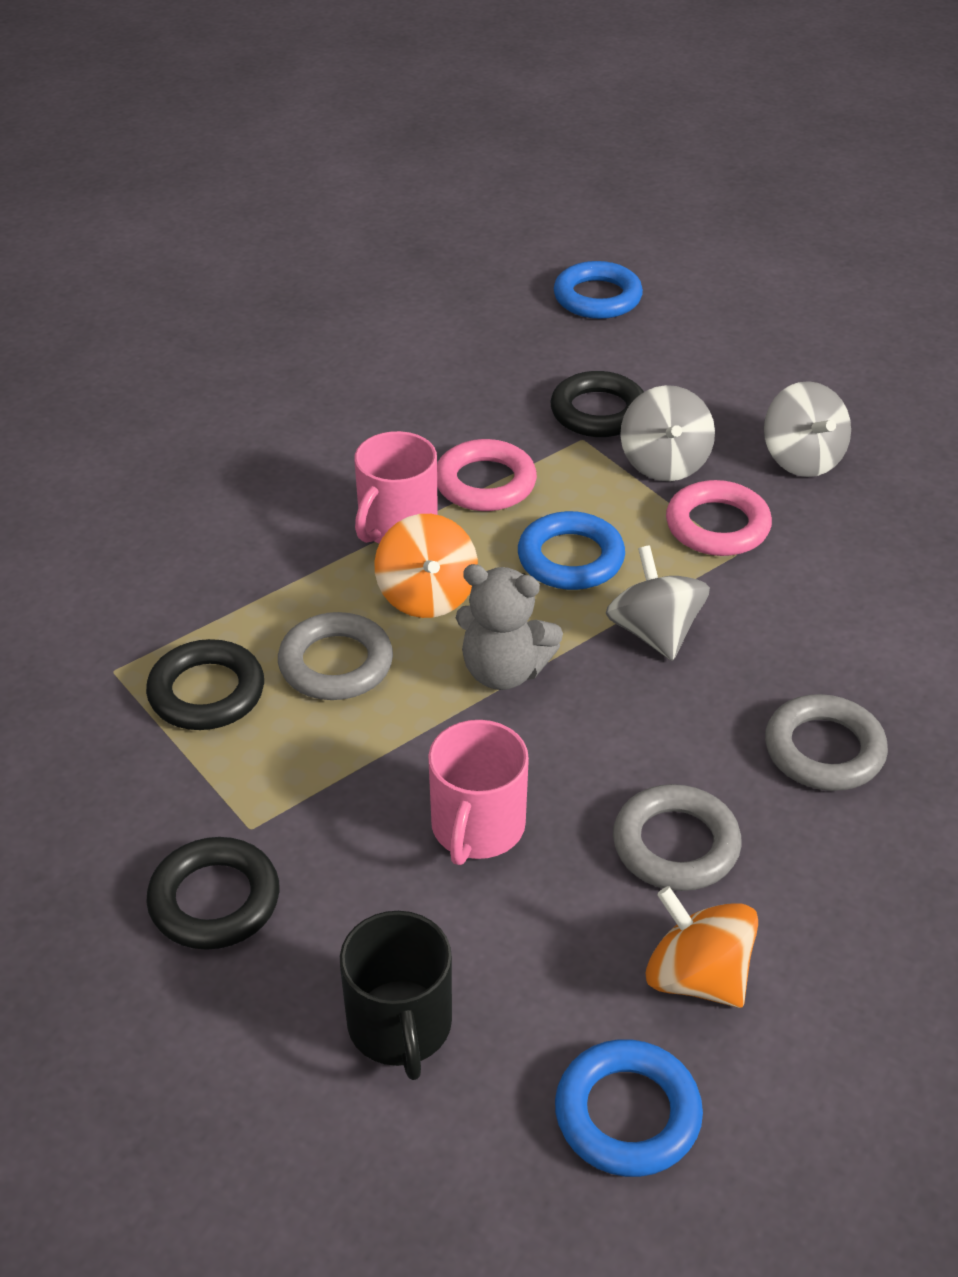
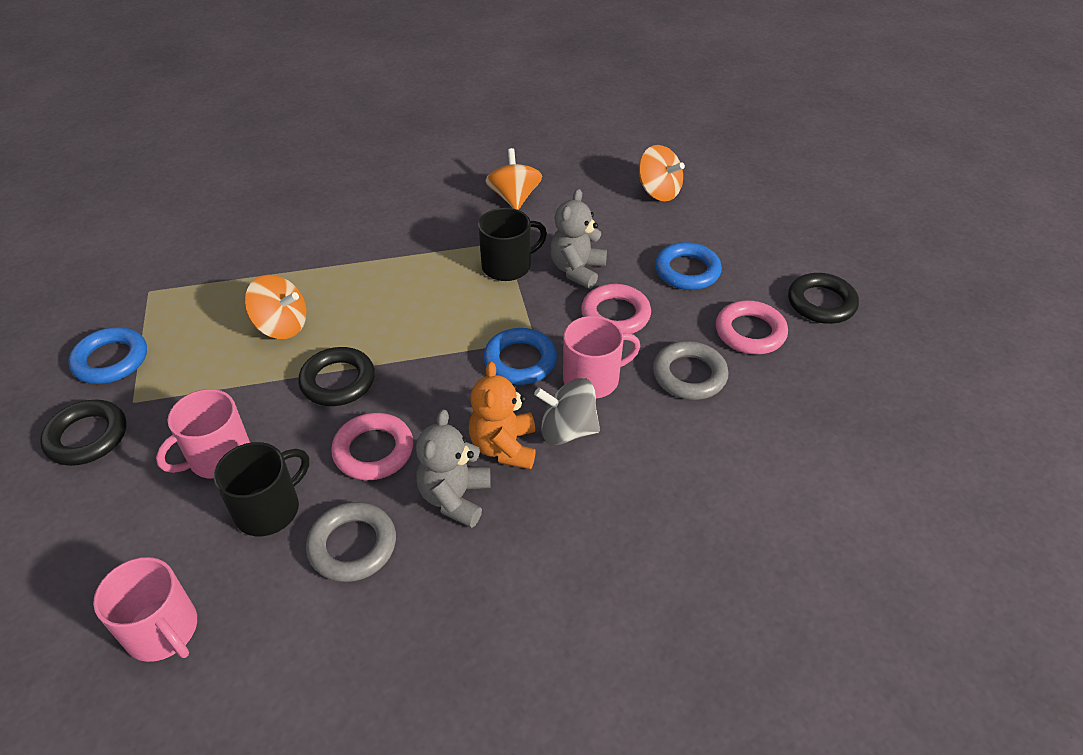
black mug: 1 -> 2
grey ring: 3 -> 2
grey spinning top: 3 -> 1
grey teddy bear: 1 -> 2
orange spinning top: 2 -> 3
orange teddy bear: 0 -> 1
pink mug: 2 -> 3
pink ring: 2 -> 3

